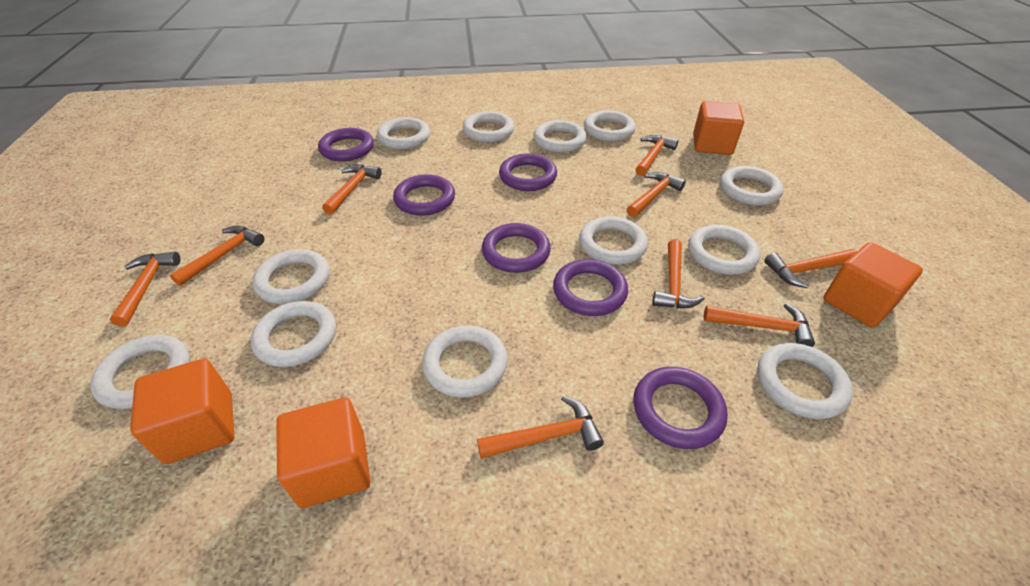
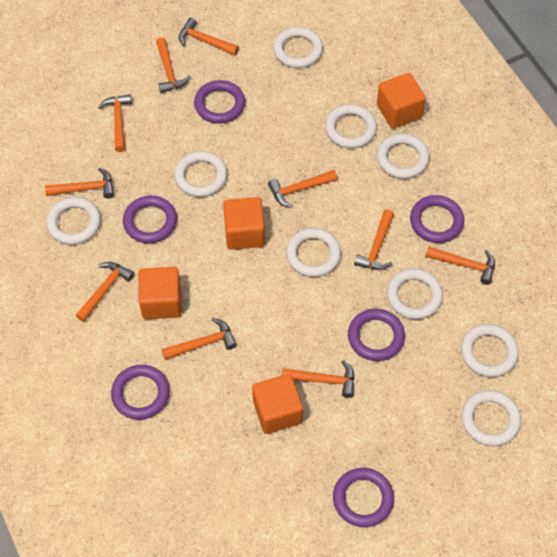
orange hammer: 9 -> 10
white ring: 12 -> 9

